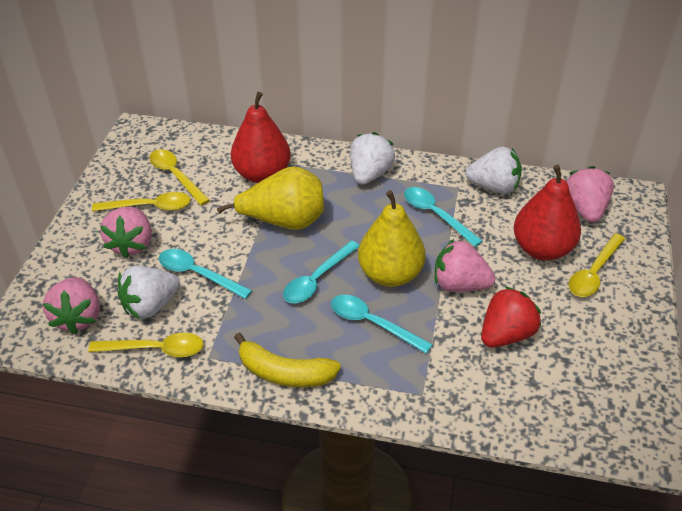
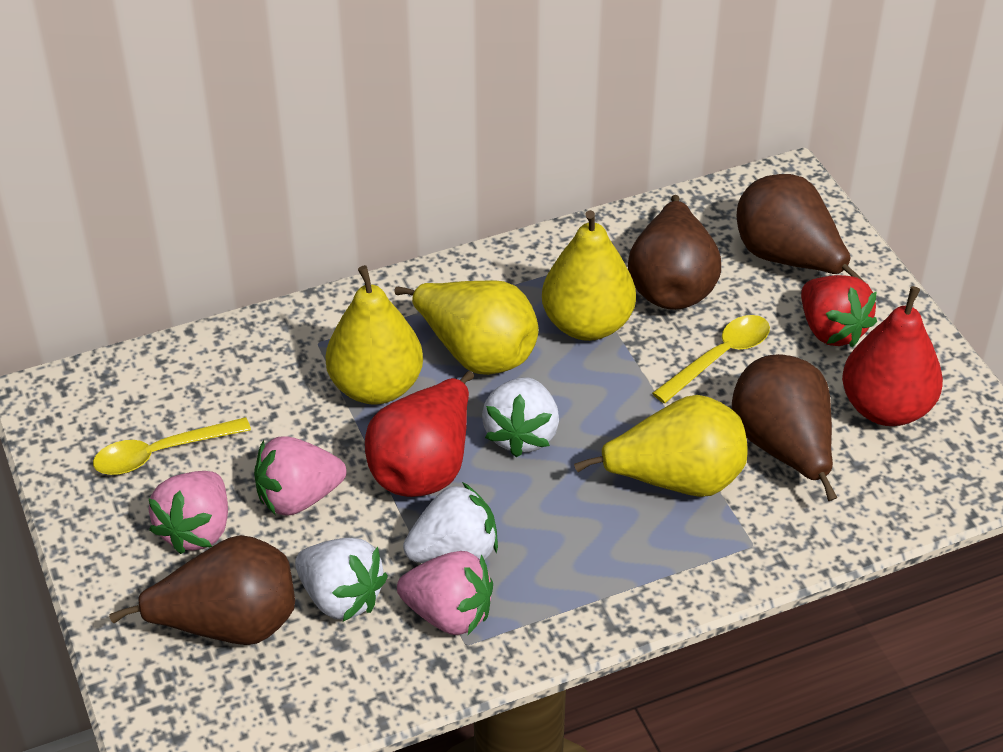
brown pear: 0 -> 4
pink strawberry: 4 -> 3
turquoise spoon: 4 -> 0
yellow banana: 1 -> 0
yellow pear: 2 -> 4
yellow spoon: 4 -> 2

